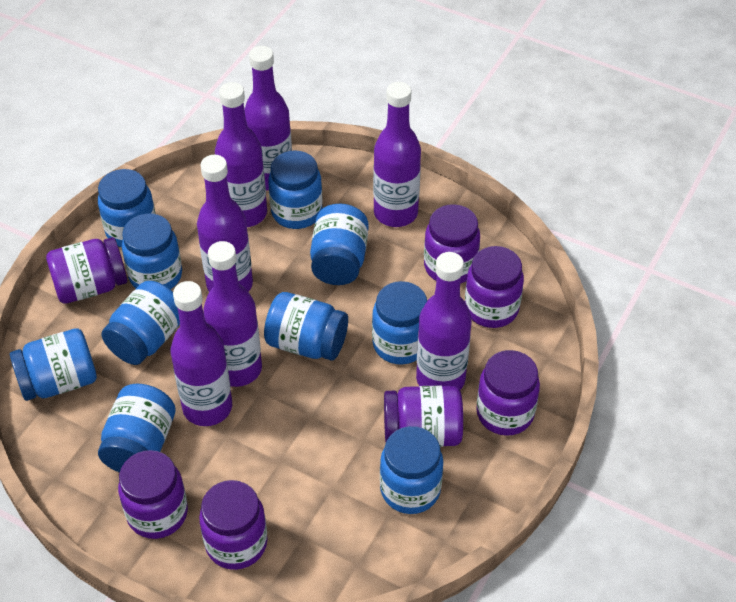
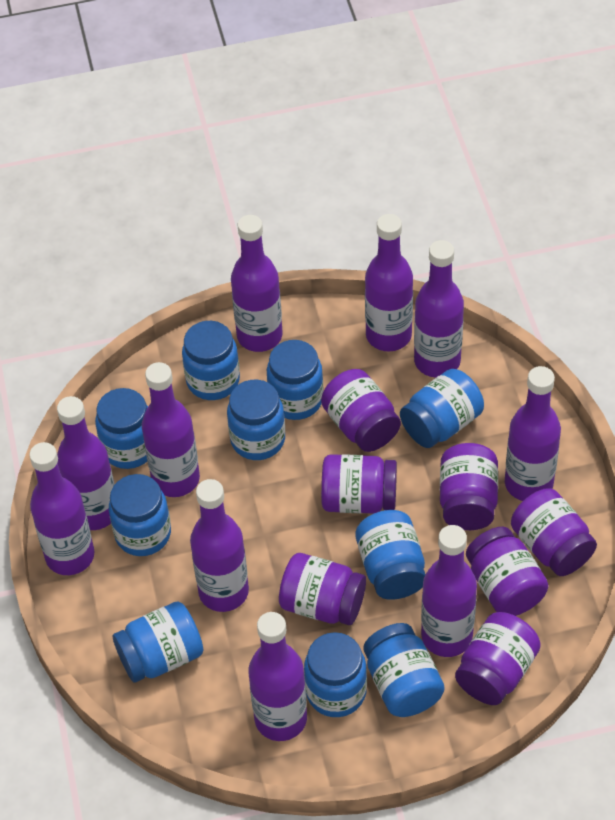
purple bottle: 7 -> 10

